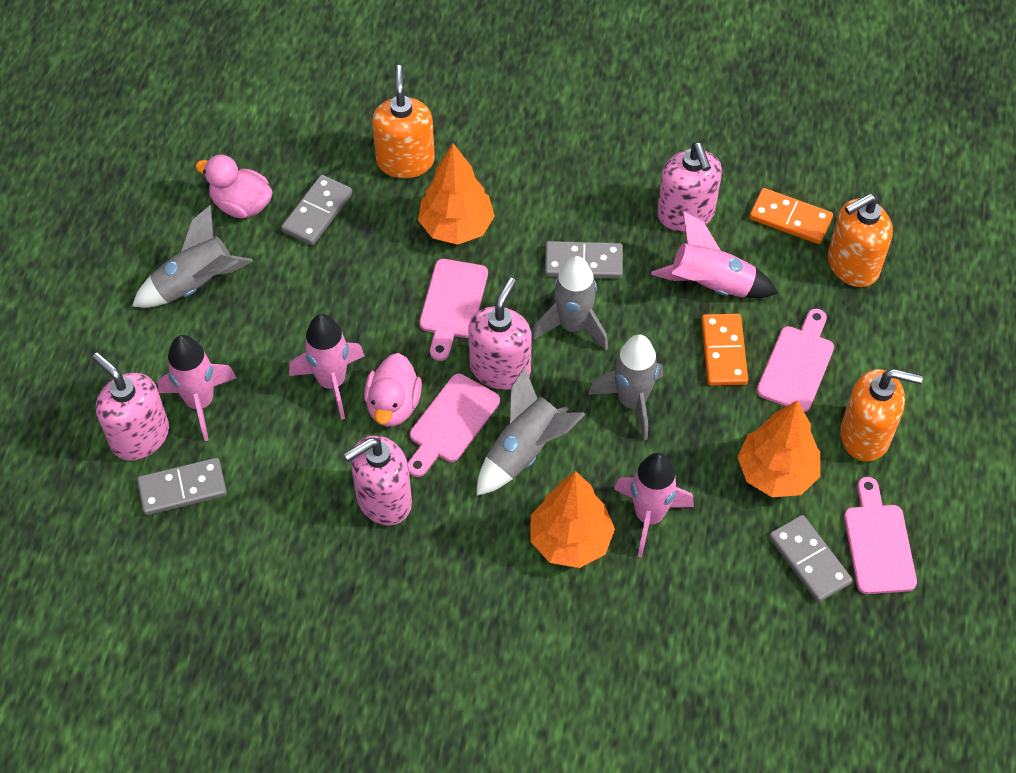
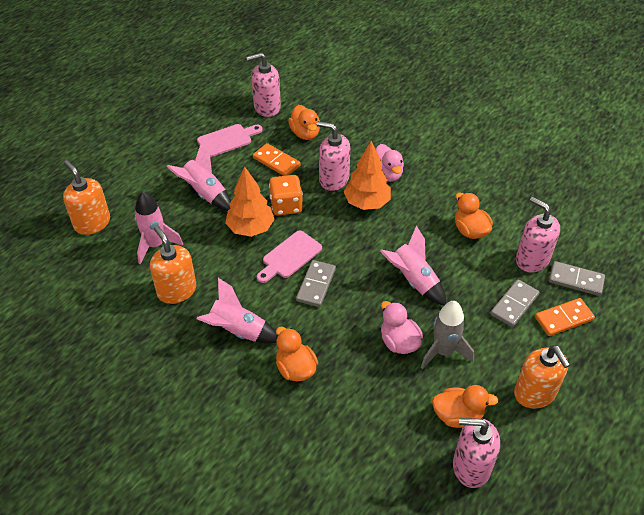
grey domino: 4 -> 3
grey rocket: 4 -> 1
orange dice: 0 -> 1
orange duck: 0 -> 4
orange tree: 3 -> 2
pink cutting board: 4 -> 2

